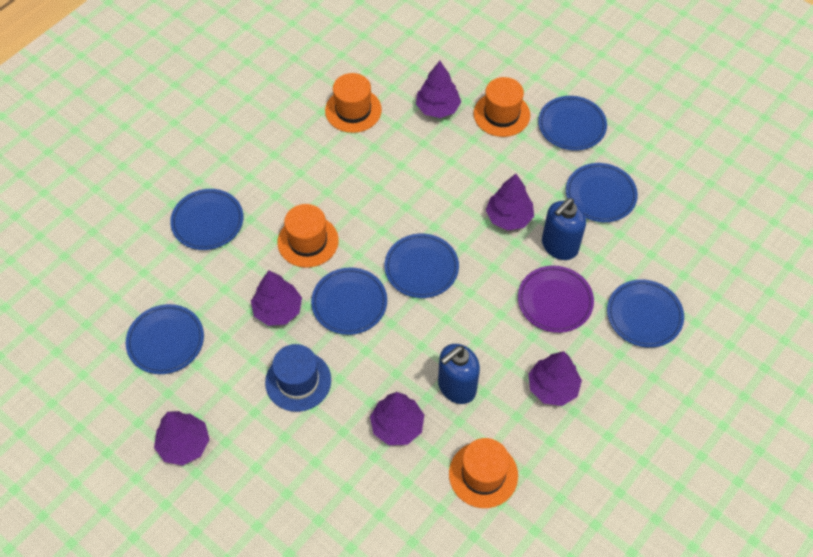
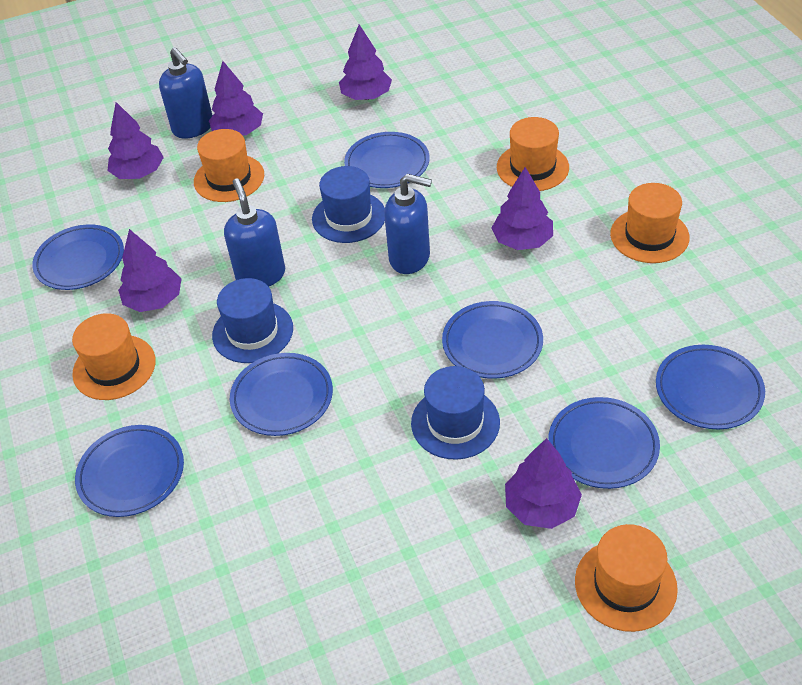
blue hat: 1 -> 3
blue soap dispenser: 2 -> 3
orange hat: 4 -> 5
purple plate: 1 -> 0

